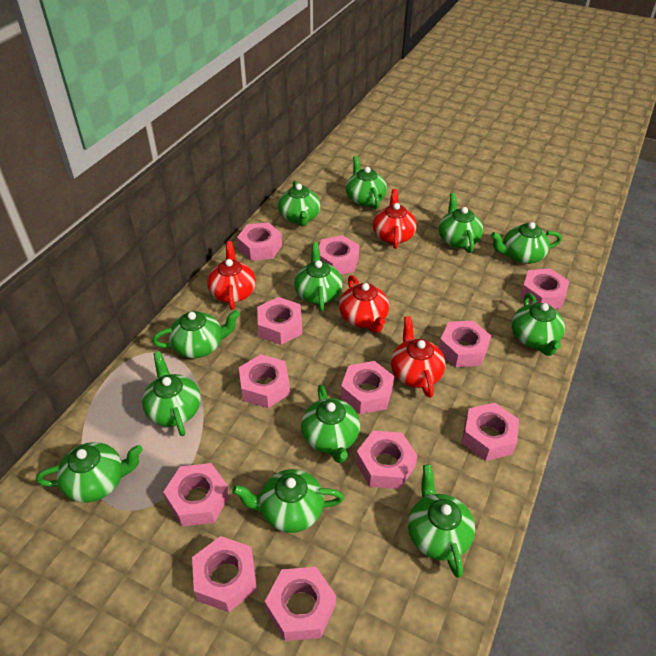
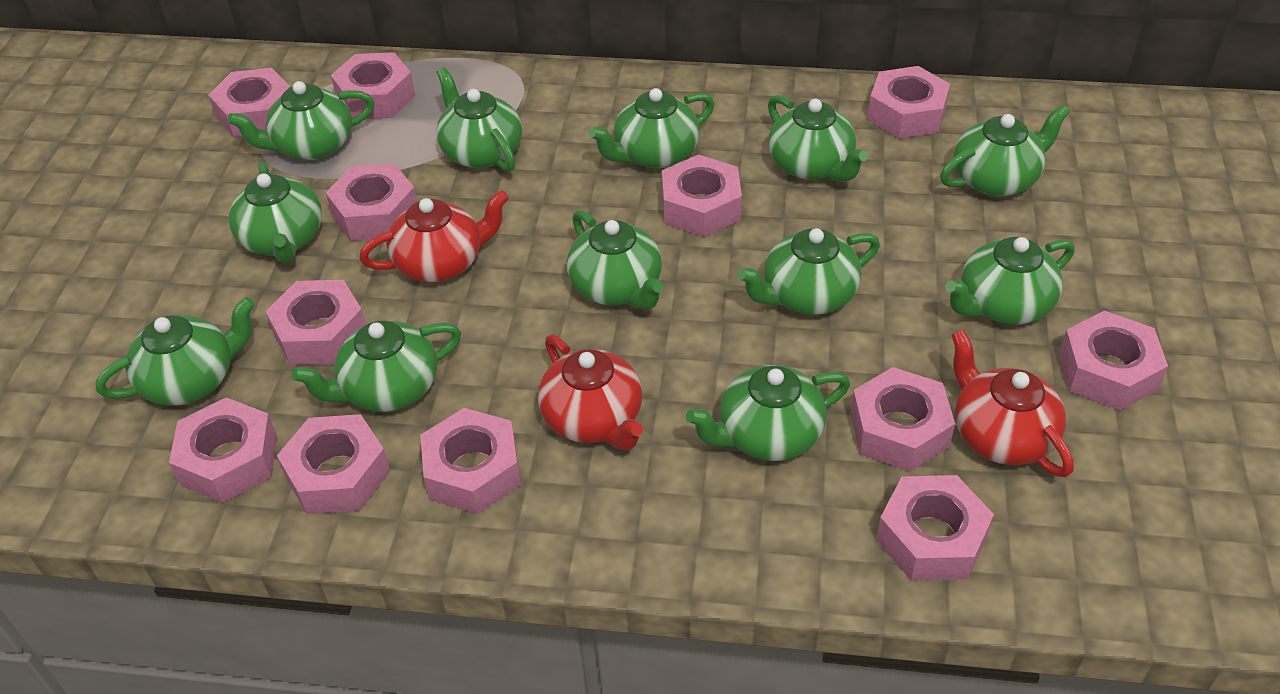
red teapot: 4 -> 3

